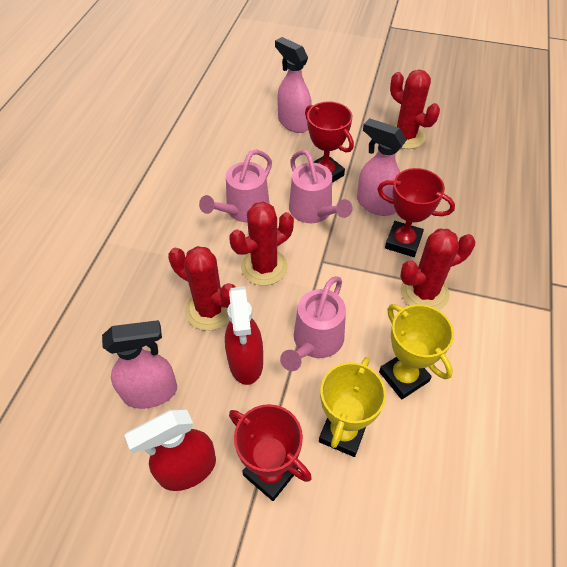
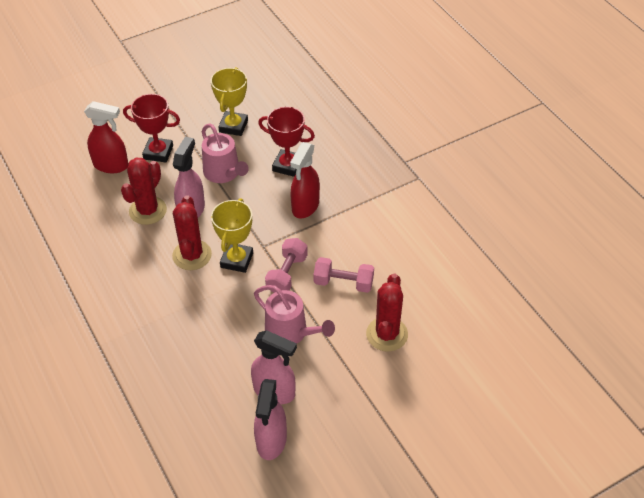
pink dumbbell: 0 -> 2
pink watering can: 3 -> 2
red cactus: 4 -> 3
red trophy: 3 -> 2

